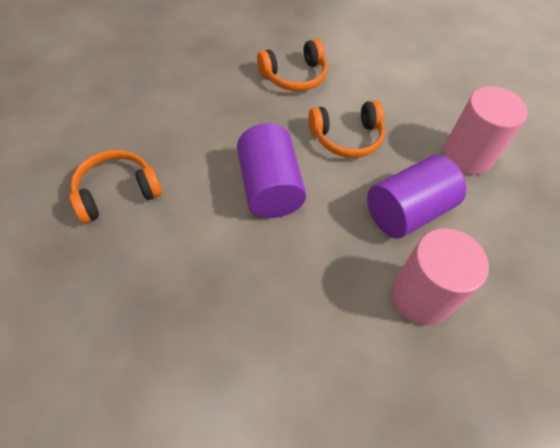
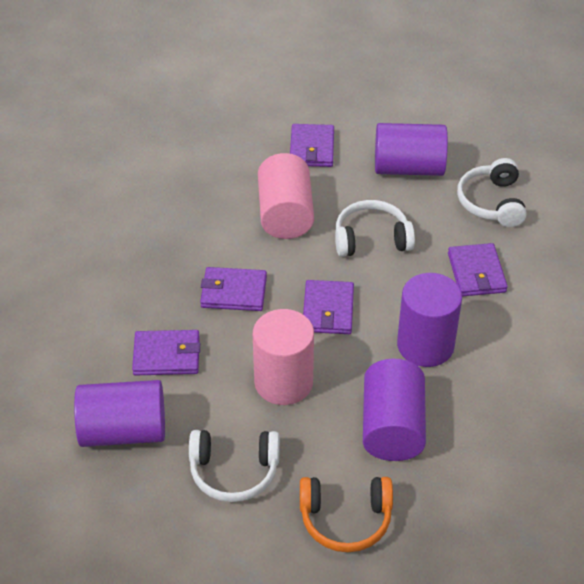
orange headphones: 3 -> 1
purple cylinder: 2 -> 4
purple wallet: 0 -> 5
white headphones: 0 -> 3

